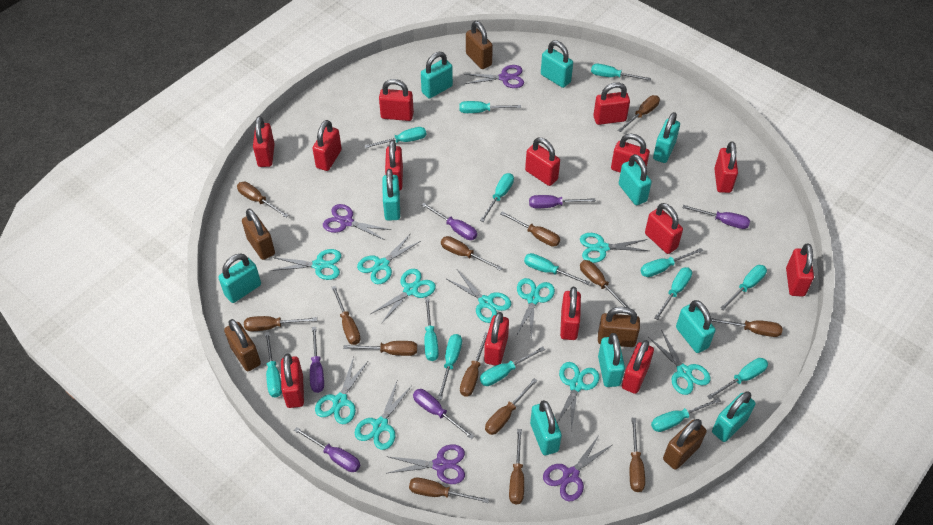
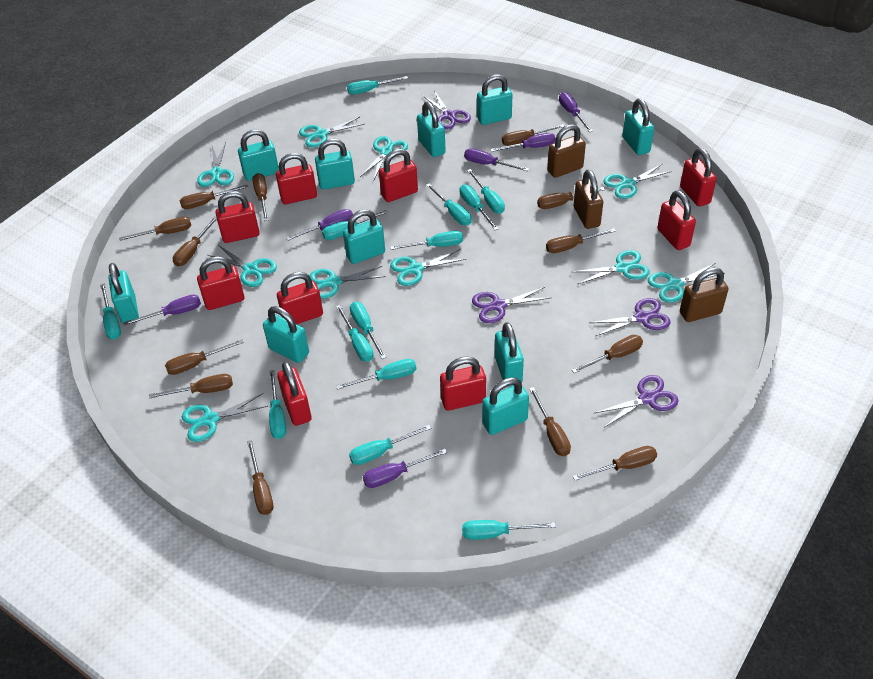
brown padlock: 5 -> 3
brown screwdriver: 14 -> 13
red padlock: 14 -> 9
turquoise screwdriver: 14 -> 13

